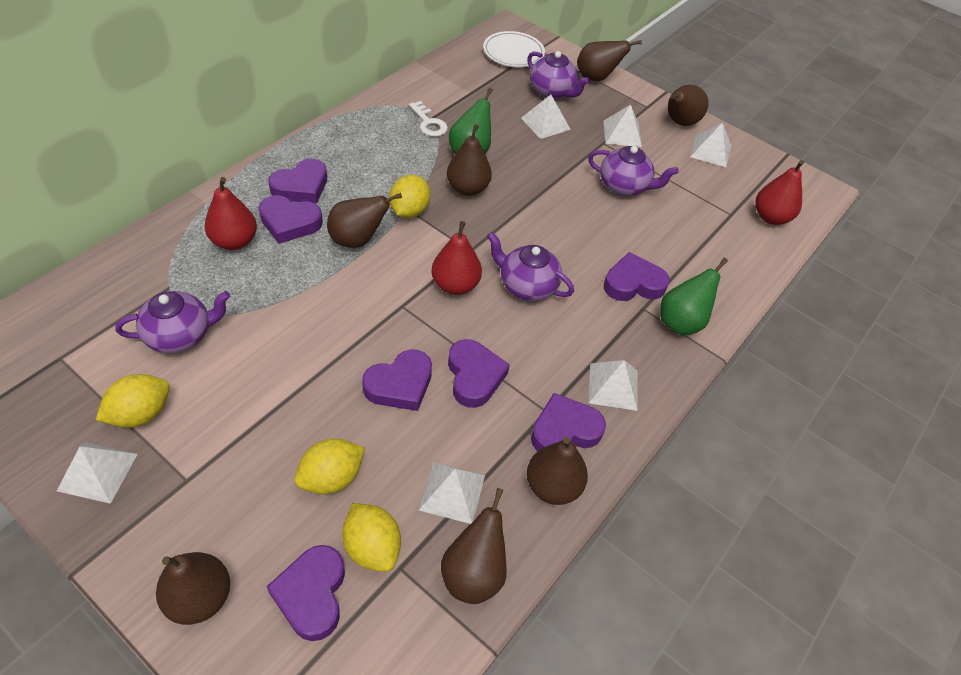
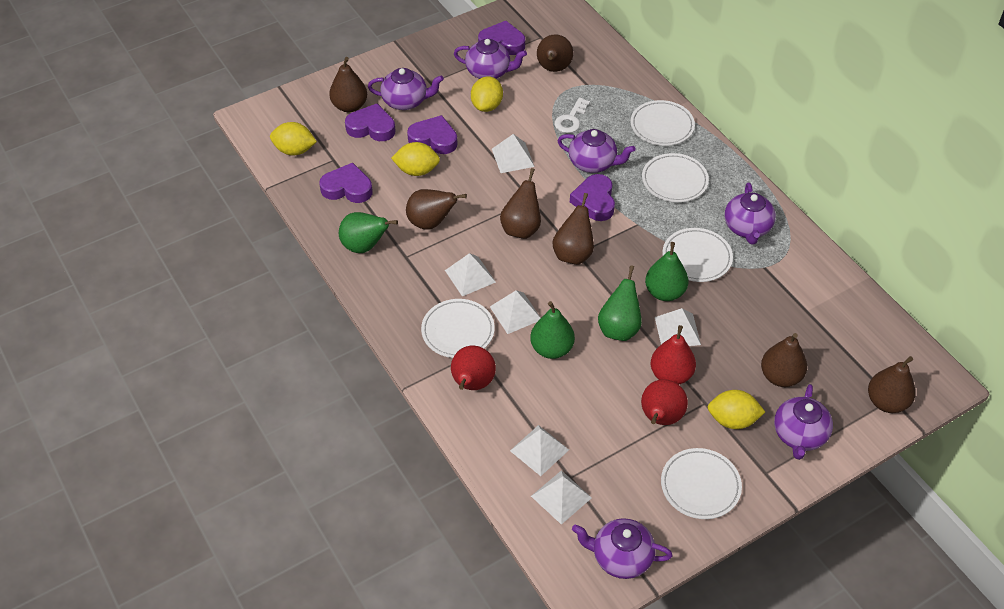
green pear: 2 -> 4
purple heart: 7 -> 5
purple teapot: 4 -> 6
white plate: 1 -> 5

